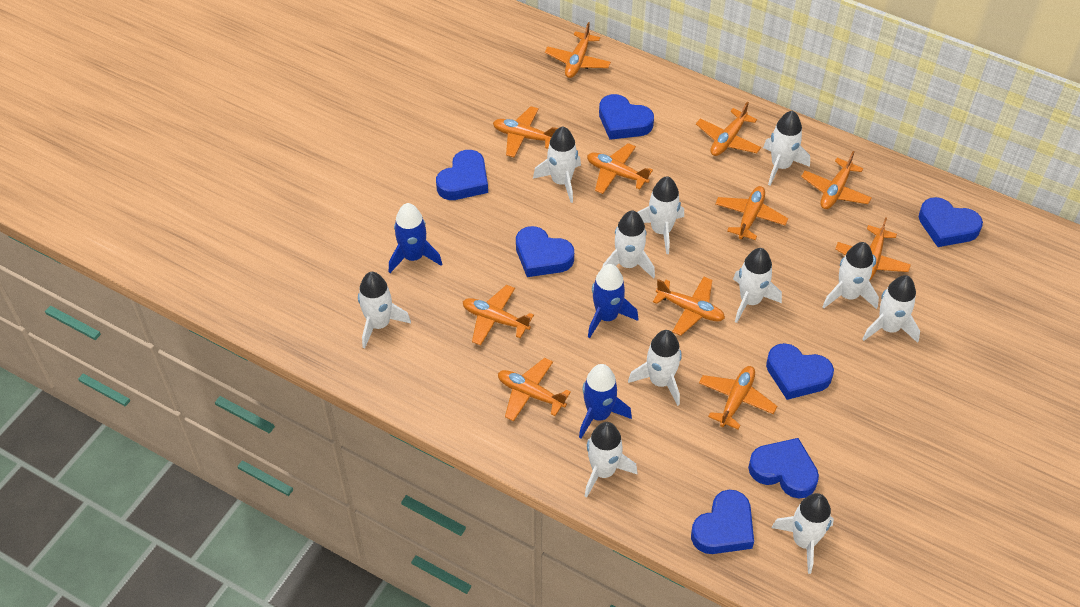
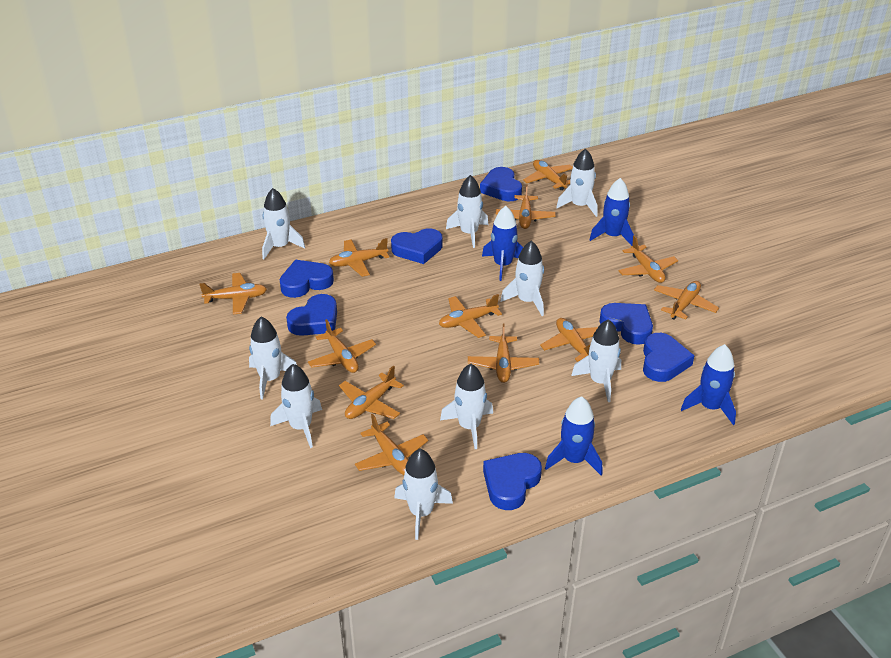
blue rocket: 3 -> 4
orange plane: 11 -> 12
white rocket: 11 -> 9

